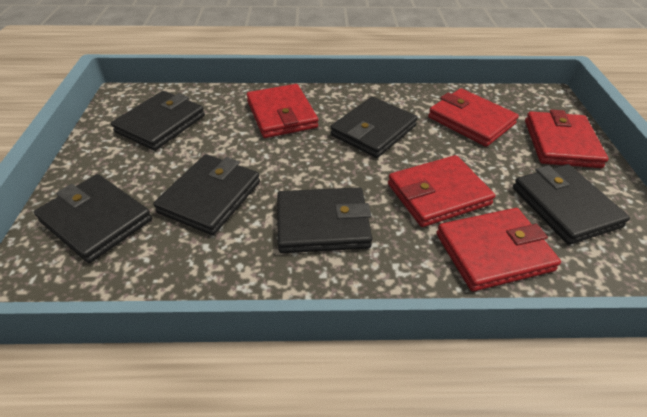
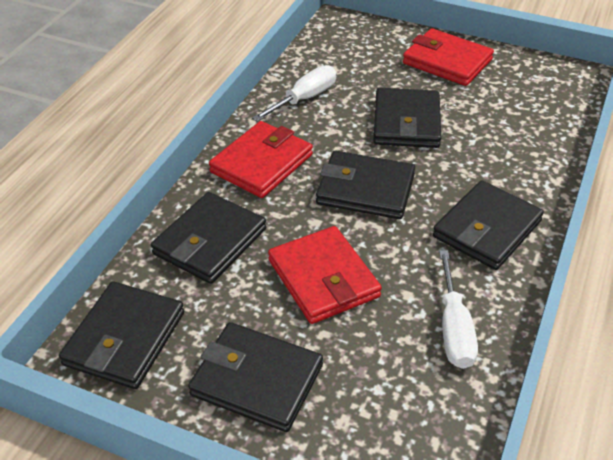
red wallet: 5 -> 3
white screwdriver: 0 -> 2

